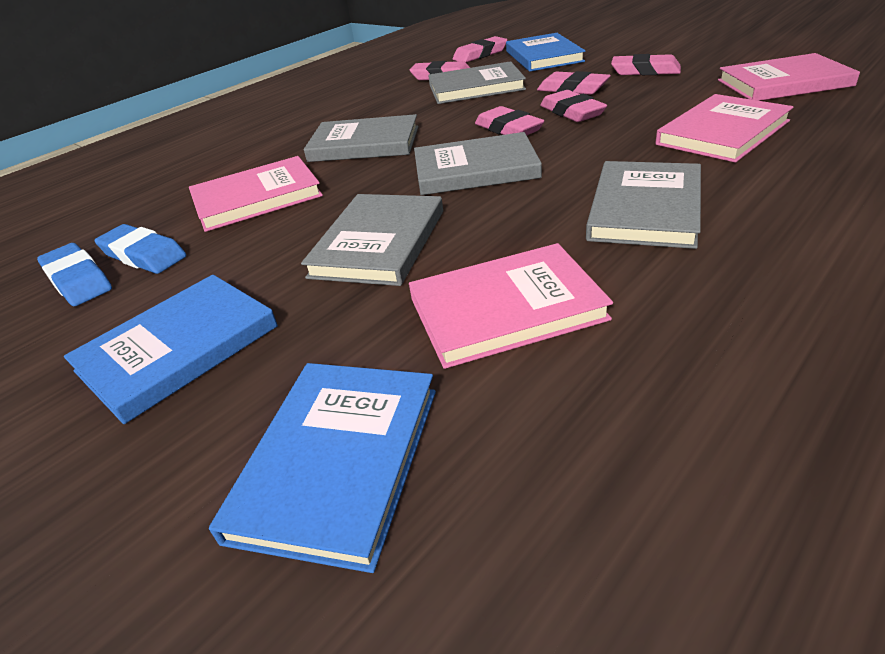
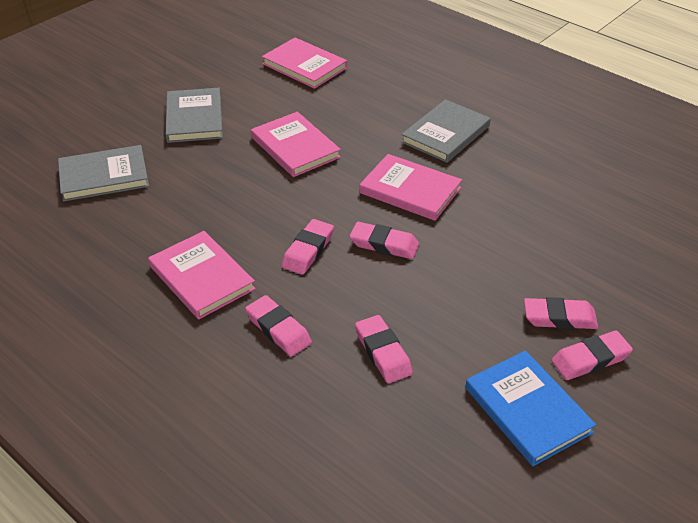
blue book: 3 -> 1
blue eraser: 2 -> 0
grey book: 5 -> 3

